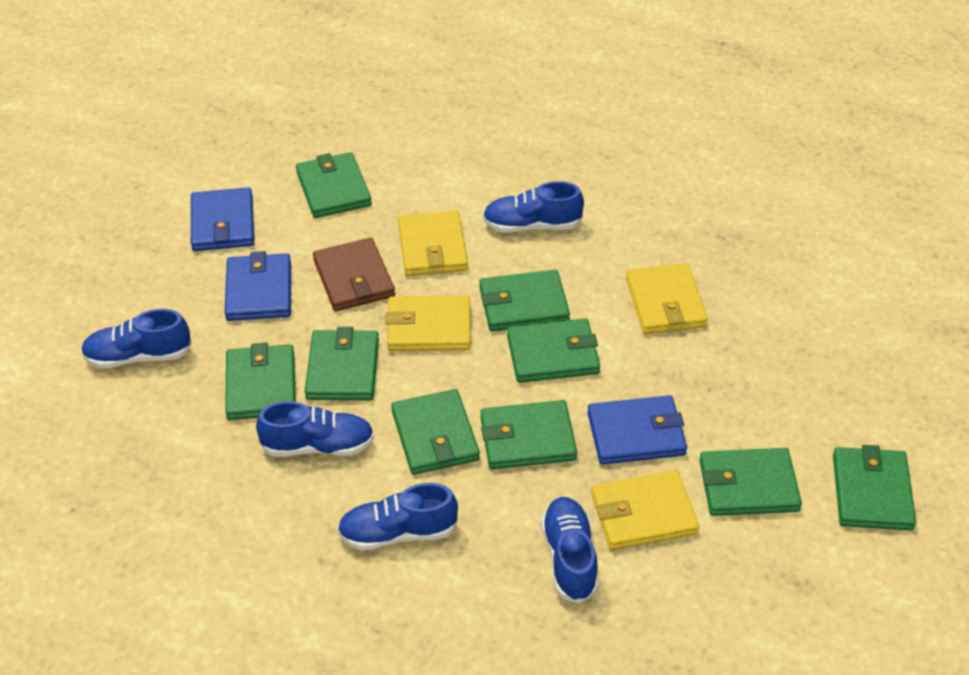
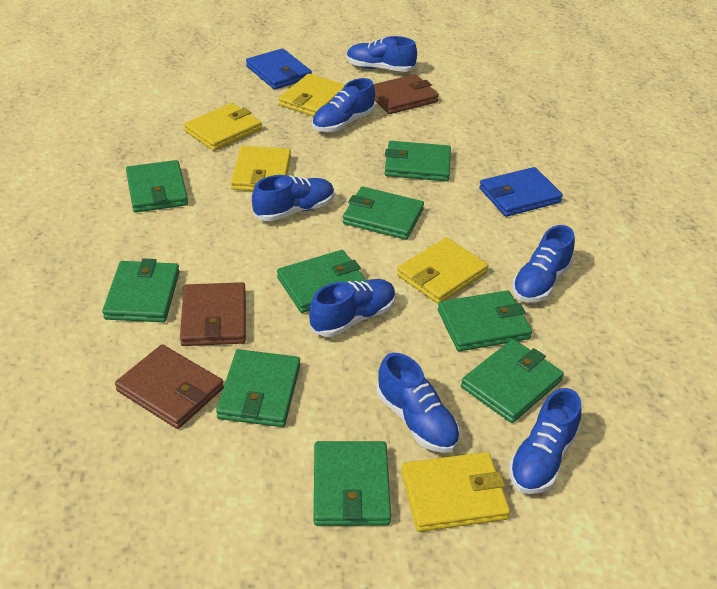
blue shoe: 5 -> 7
blue wallet: 3 -> 2
brown wallet: 1 -> 3
yellow wallet: 4 -> 5

